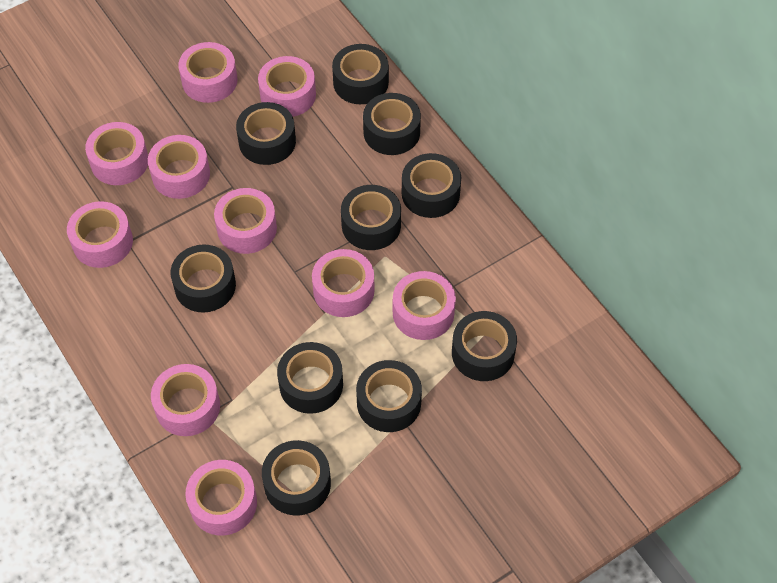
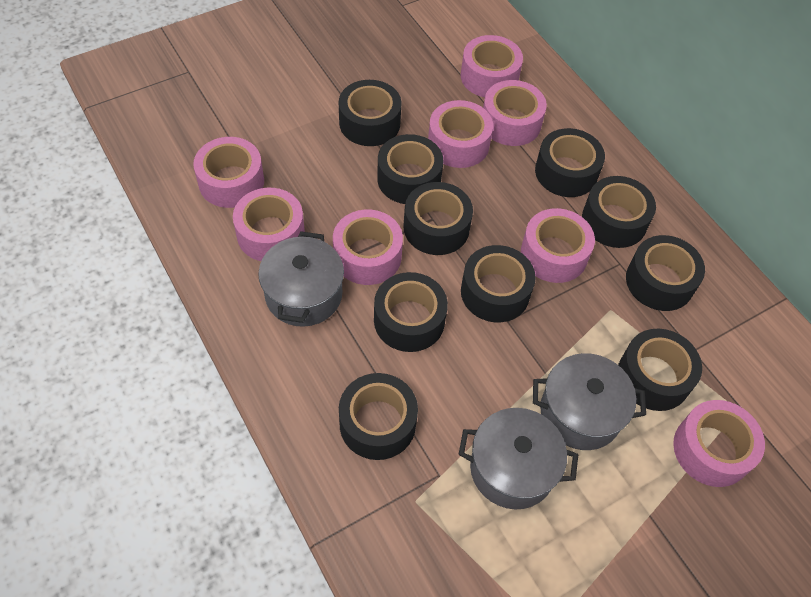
grey pot: 0 -> 3
pink tape: 10 -> 8

